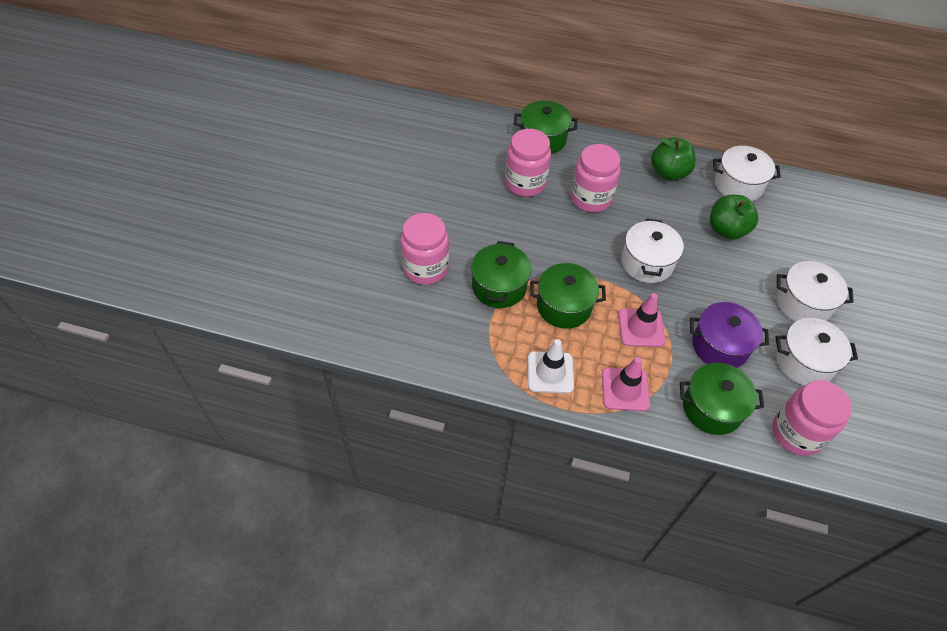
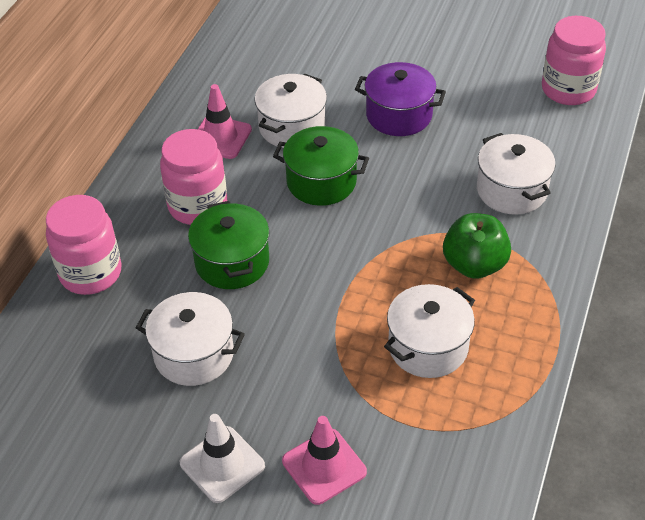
green apple: 2 -> 1
green pot: 4 -> 2
pink jar: 4 -> 3

